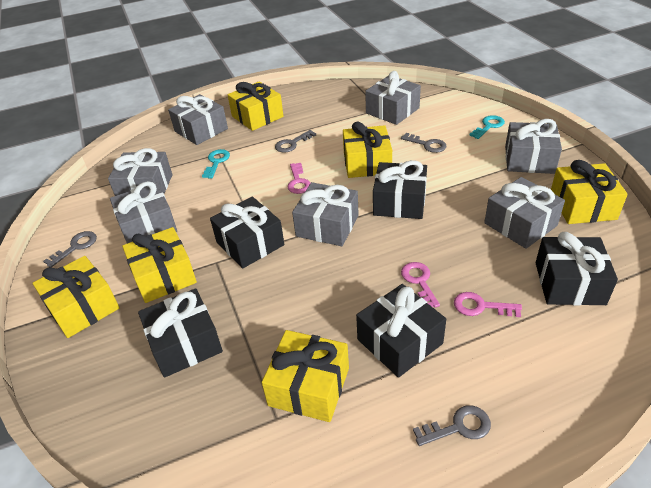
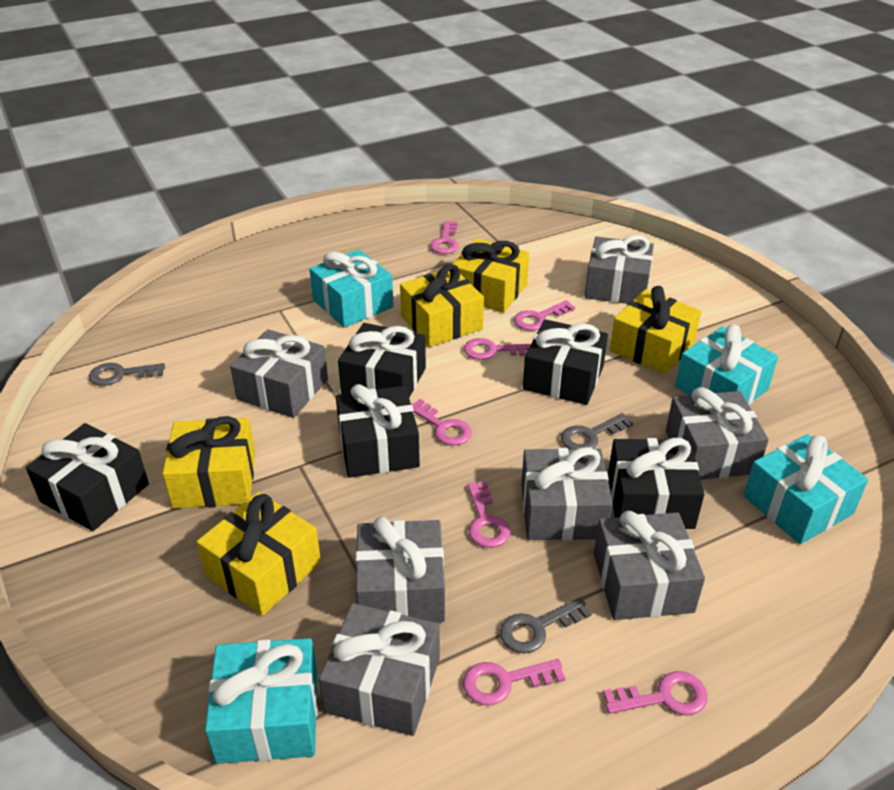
grey key: 4 -> 3
pink key: 3 -> 7
turquoise gift: 0 -> 4
turquoise key: 2 -> 0
yellow gift: 6 -> 5

